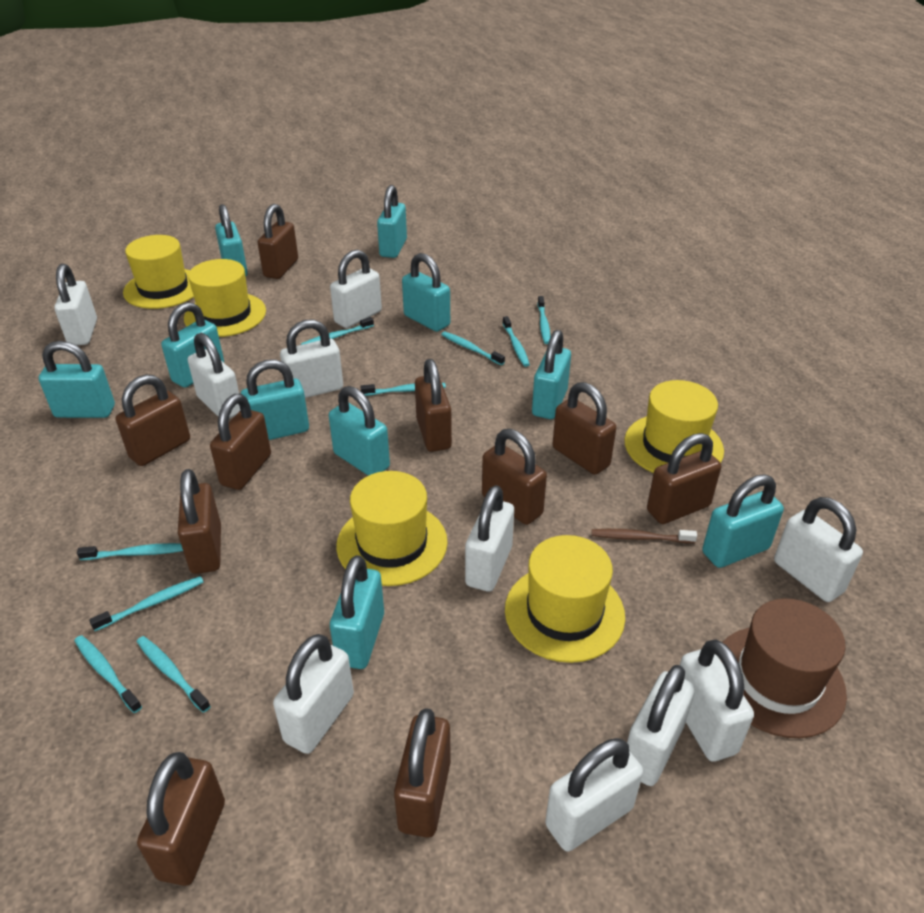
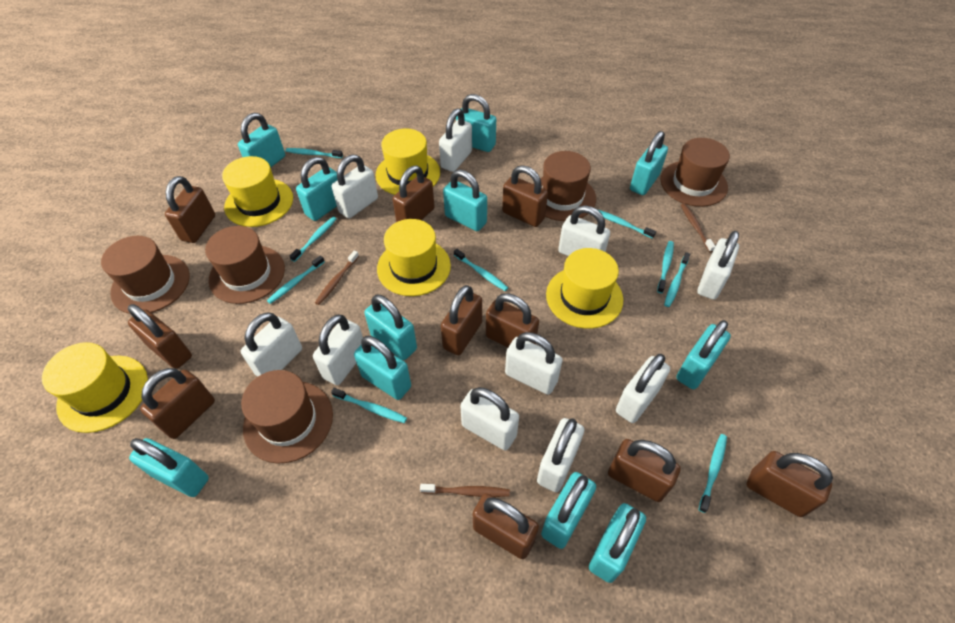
brown hat: 1 -> 5
brown toothbrush: 1 -> 3
turquoise padlock: 10 -> 11

